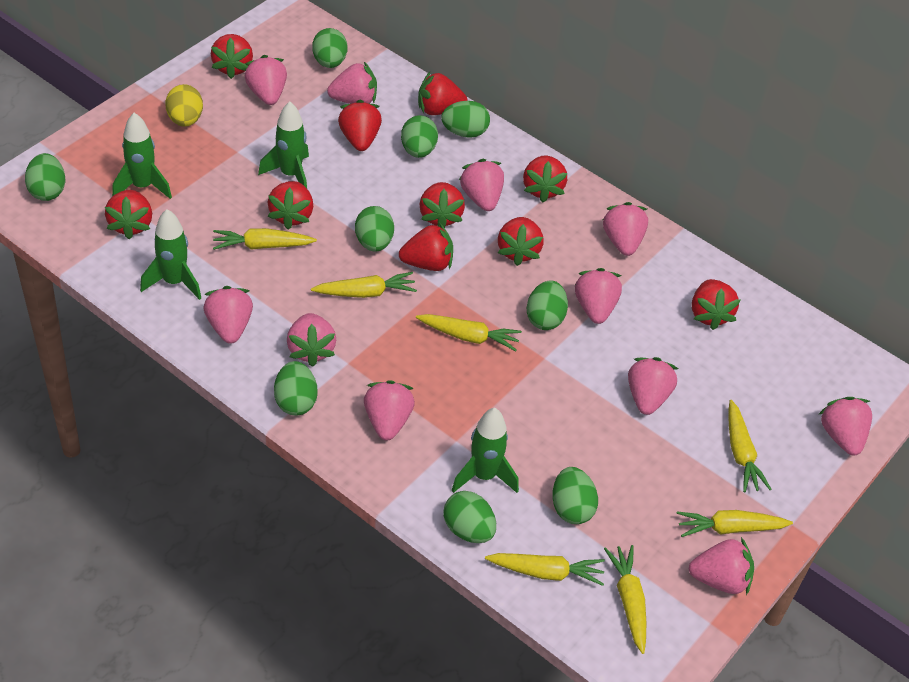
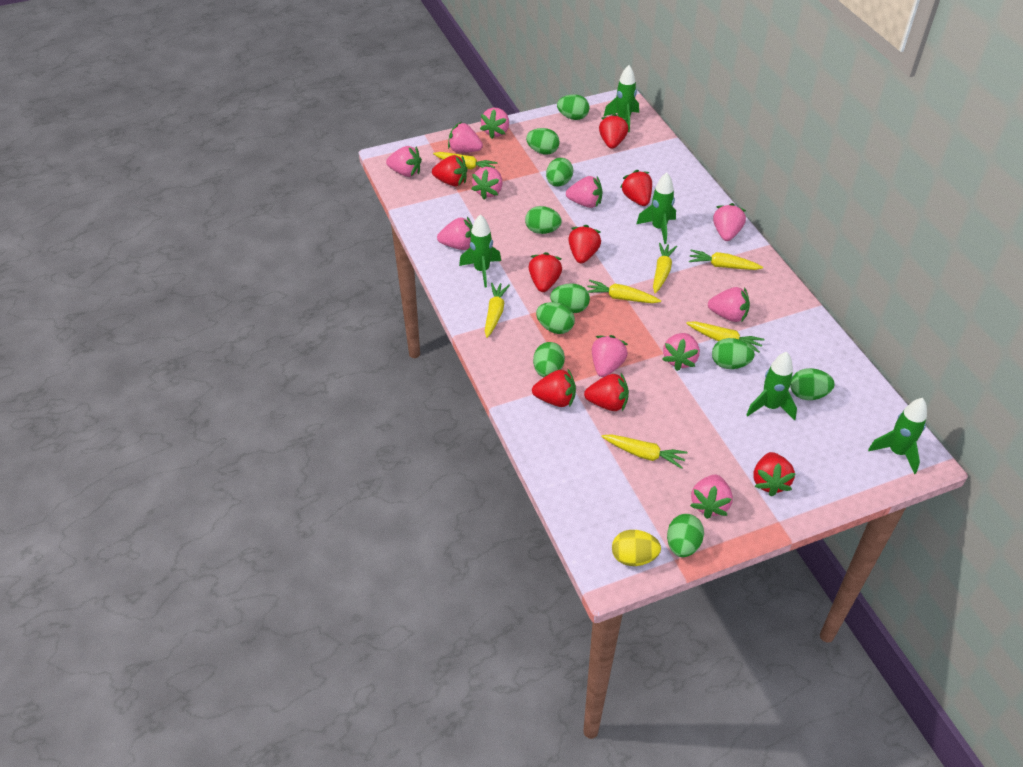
green egg: 9 -> 10
green rocket: 4 -> 5
red strawberry: 10 -> 8

